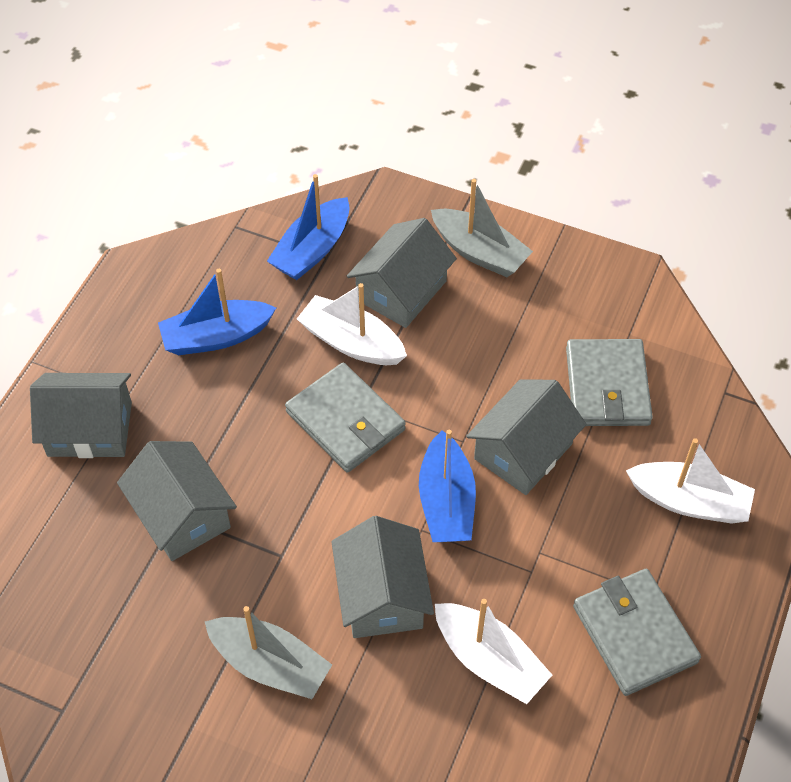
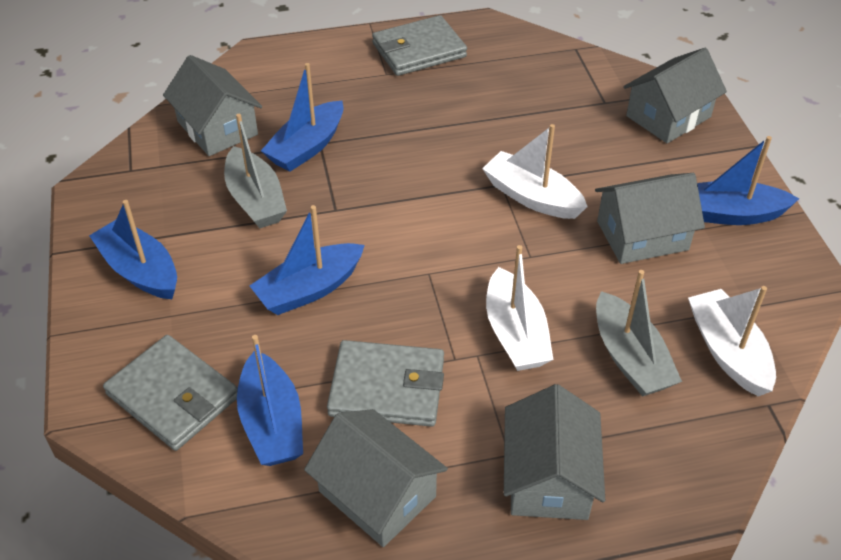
blue boat: 3 -> 5

